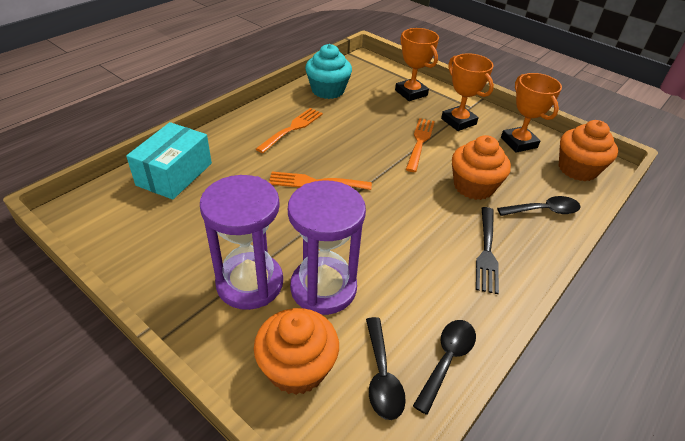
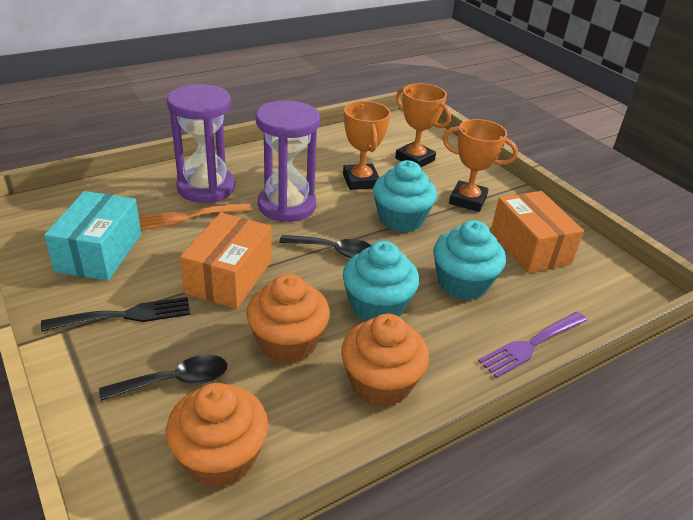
black spoon: 3 -> 2
orange box: 0 -> 2
orange fork: 3 -> 1
purple fork: 0 -> 1
turquoise cupcake: 1 -> 3

